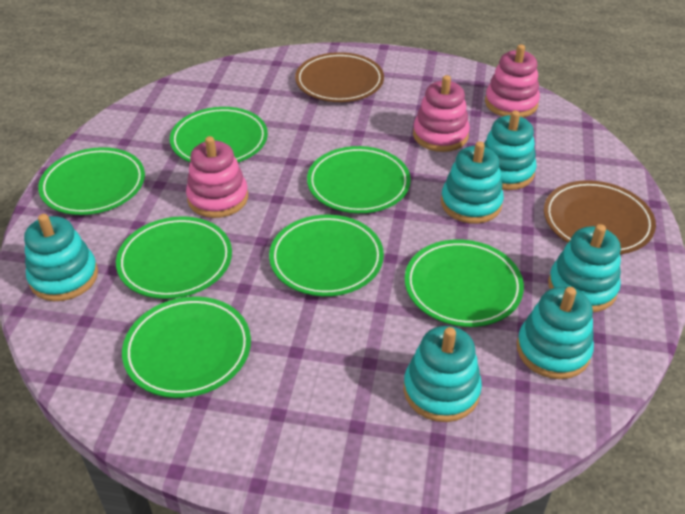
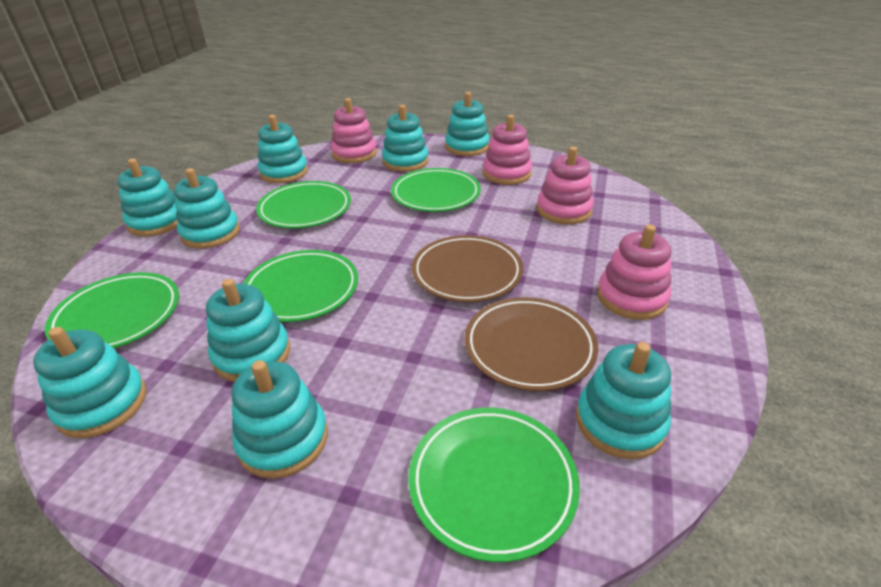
green plate: 7 -> 5
pink stacking toy: 3 -> 4
turquoise stacking toy: 6 -> 9

